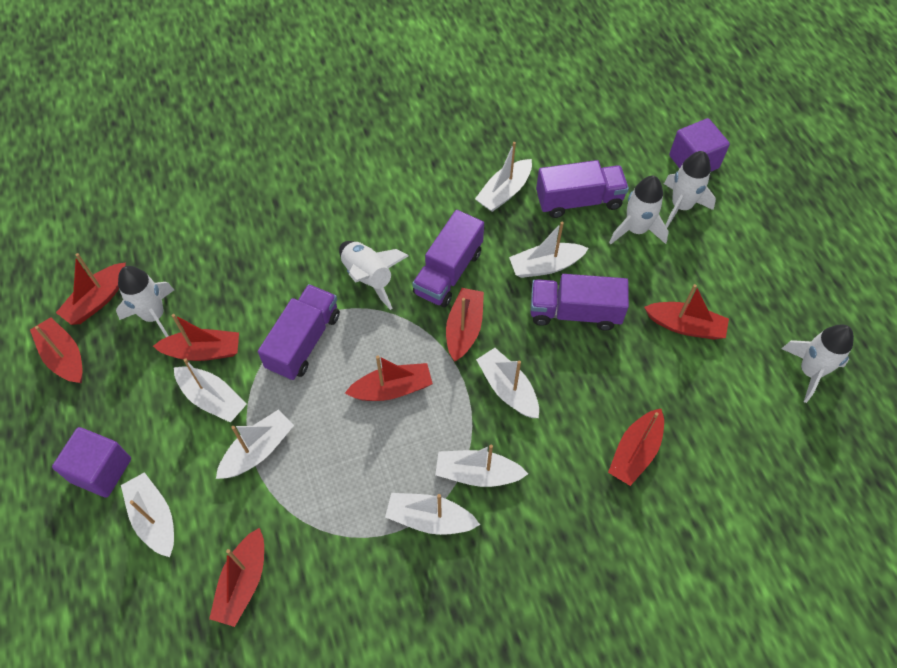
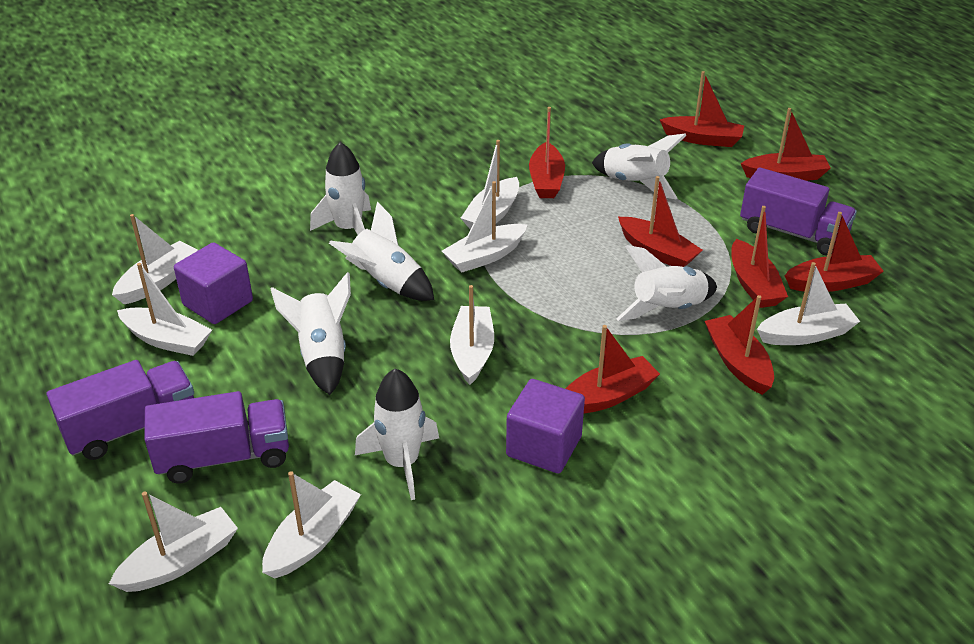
purple truck: 4 -> 3
white rocket: 5 -> 6

